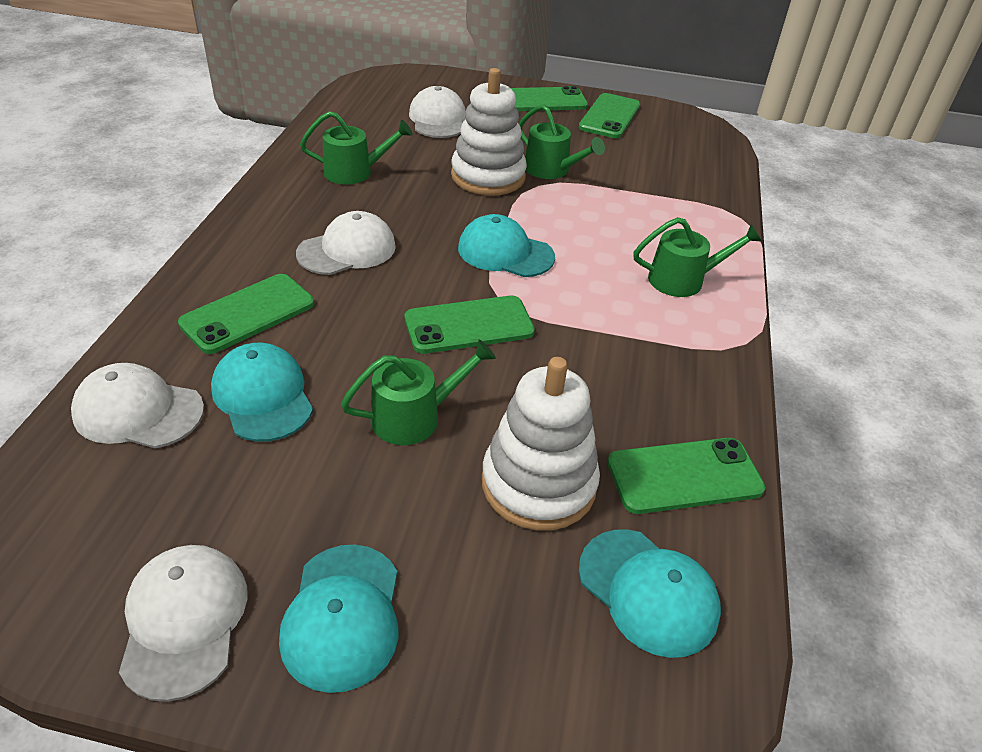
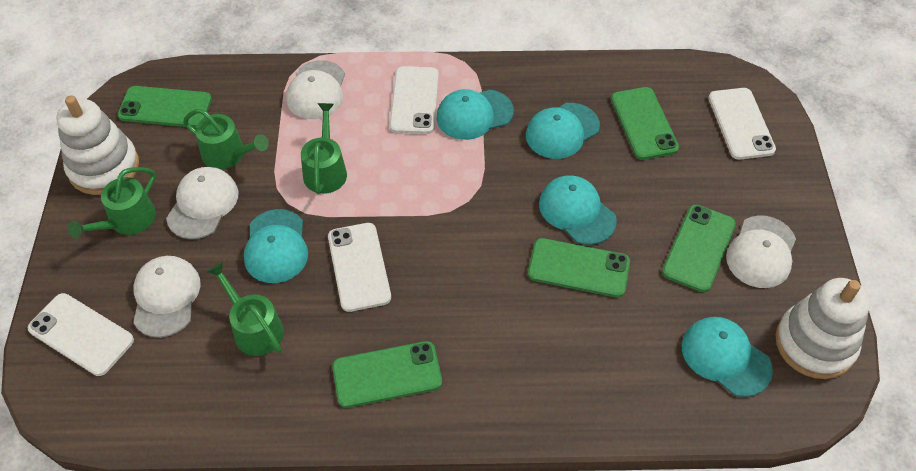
turquoise cap: 4 -> 5
white phone: 0 -> 4

